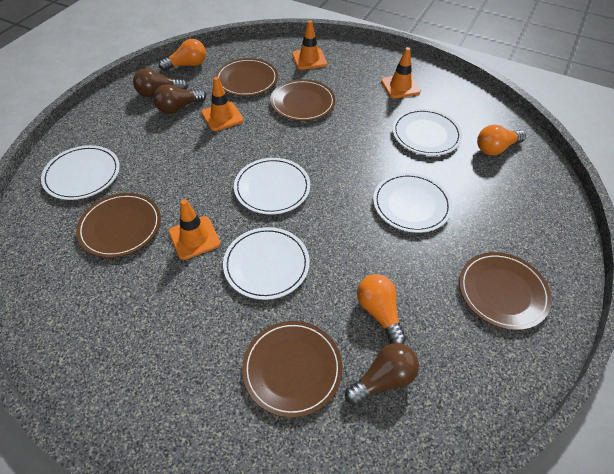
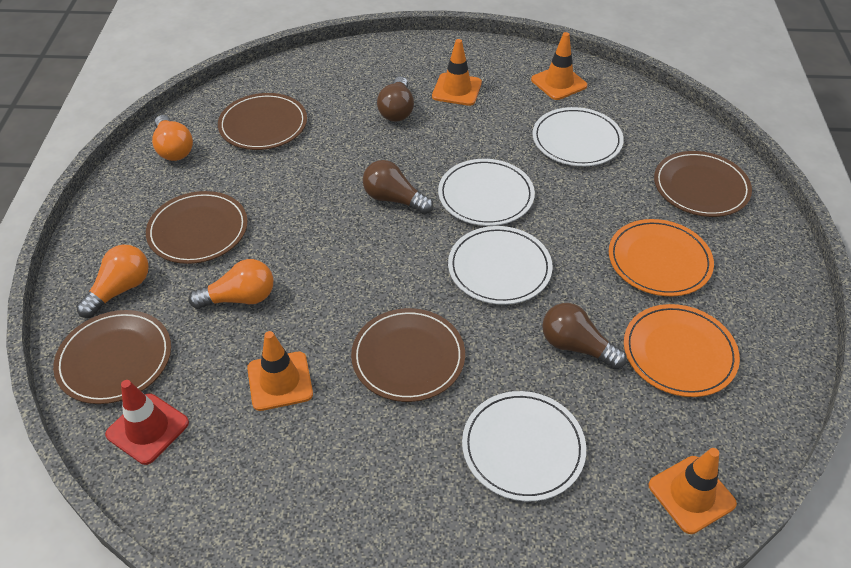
orange plate: 0 -> 2
red traffic cone: 0 -> 1
white plate: 5 -> 4

